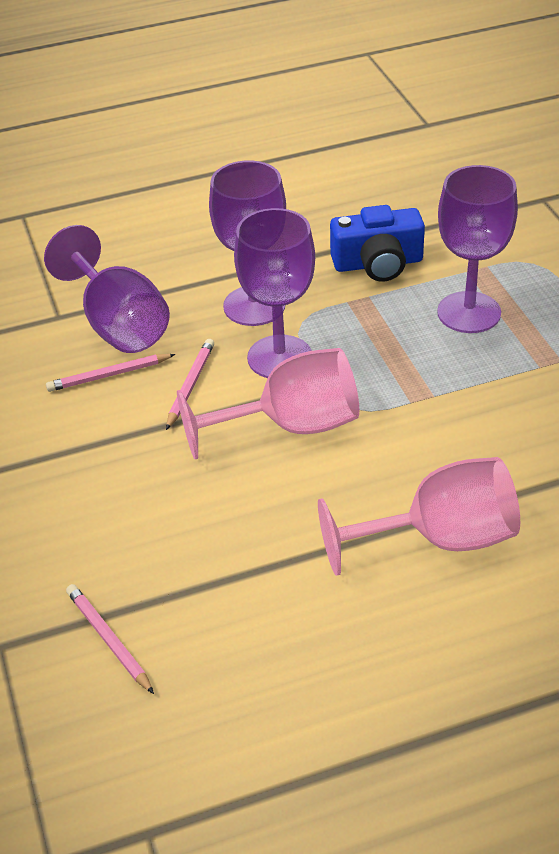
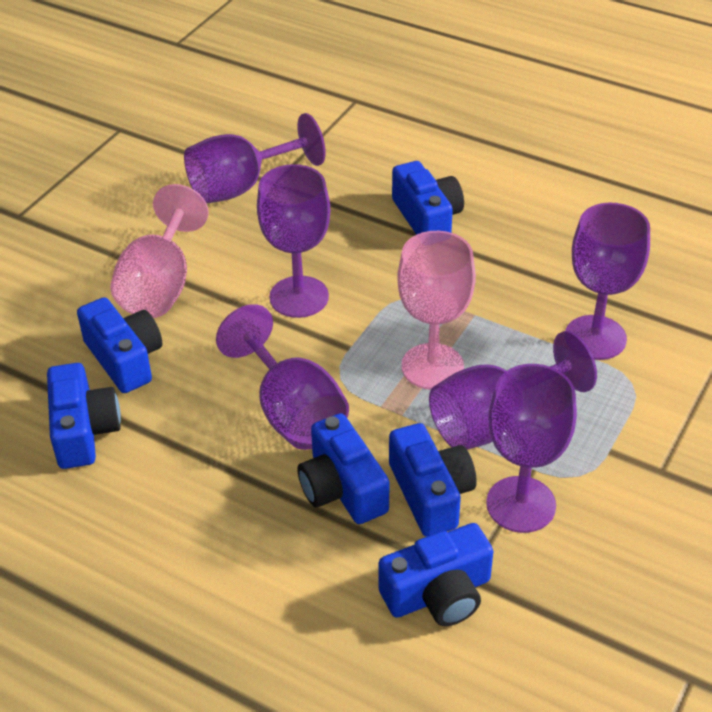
blue camera: 1 -> 6
pink pencil: 3 -> 0
purple goblet: 4 -> 6

